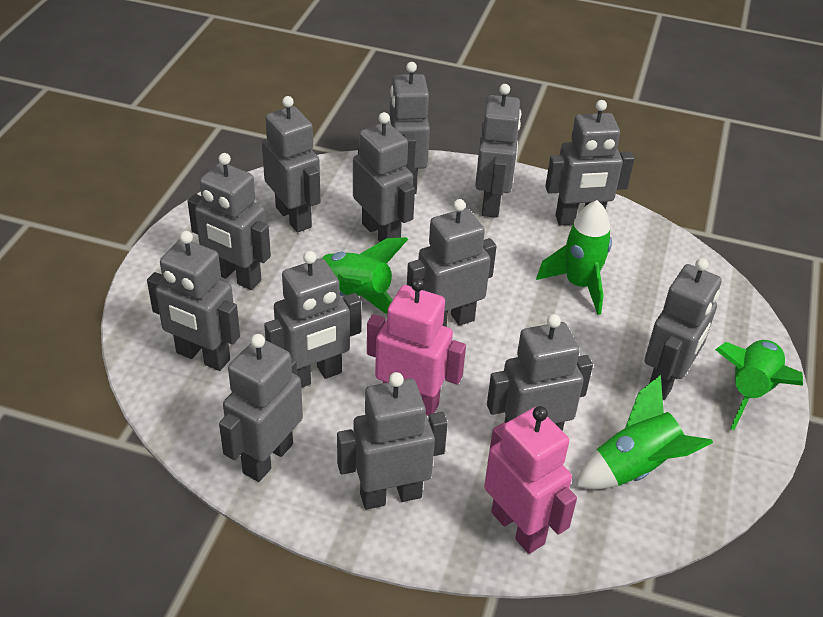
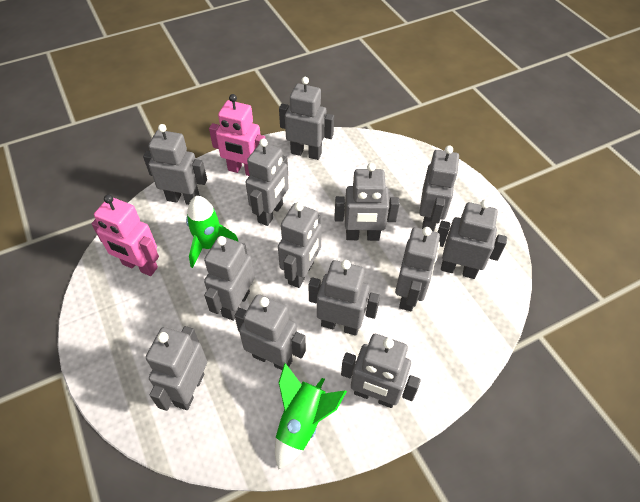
green rocket: 4 -> 2

